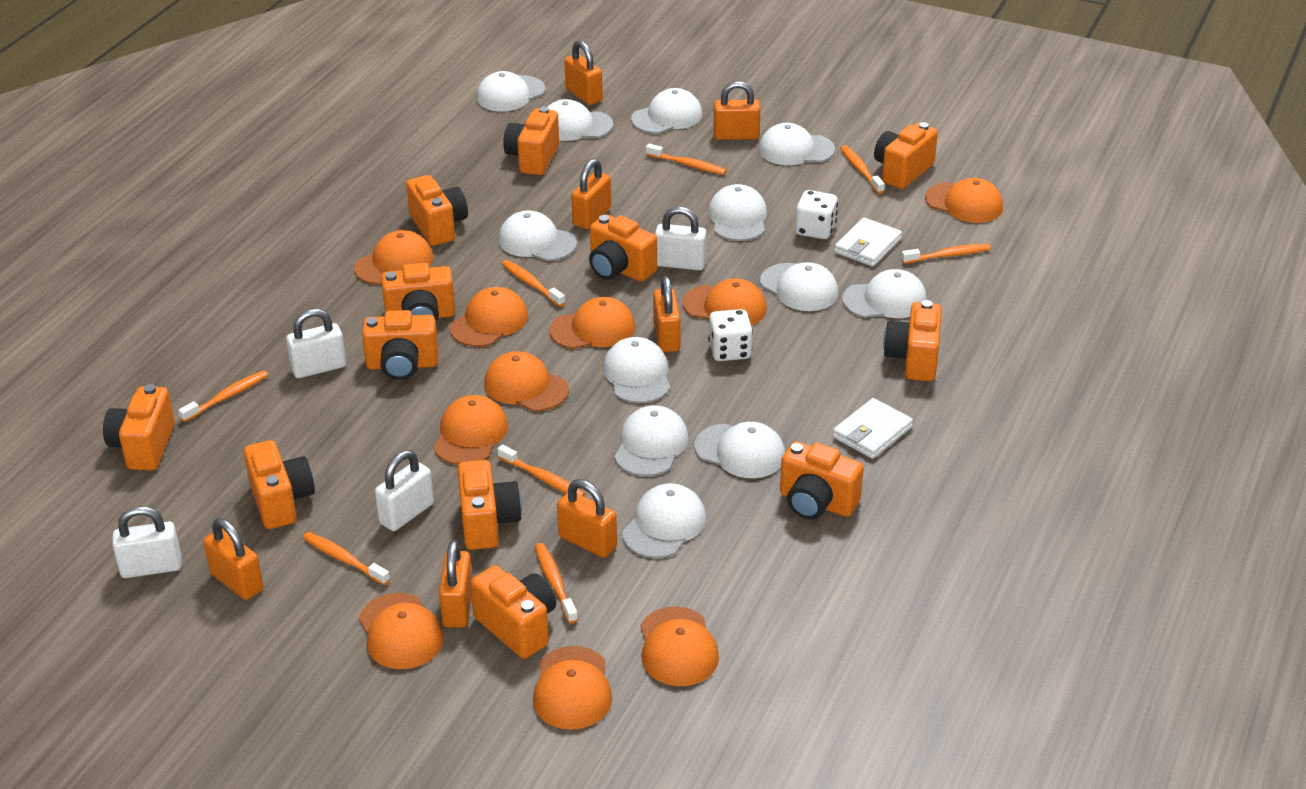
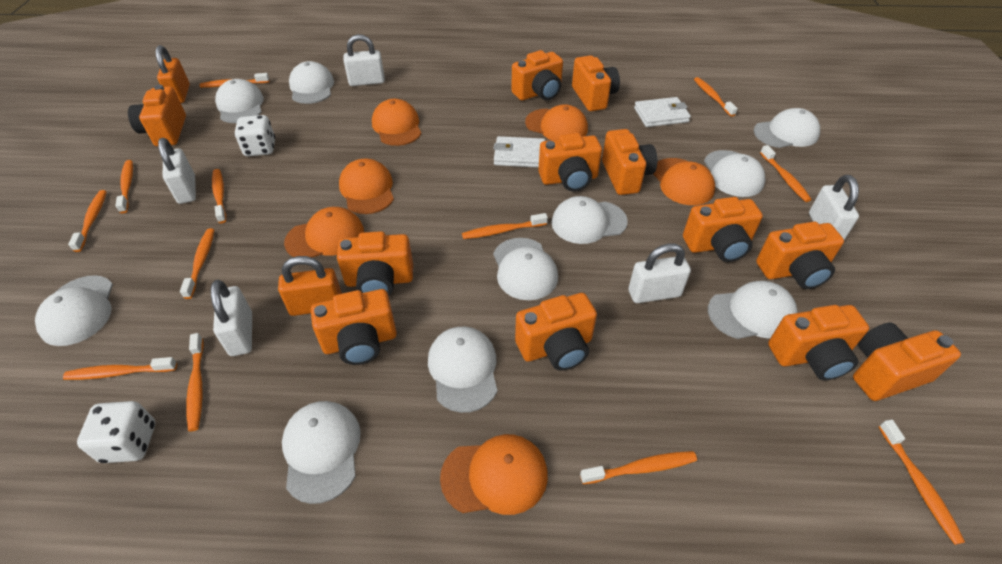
orange cap: 10 -> 6
orange padlock: 7 -> 2
orange toothbrush: 8 -> 12
white cap: 12 -> 10
white padlock: 4 -> 5

